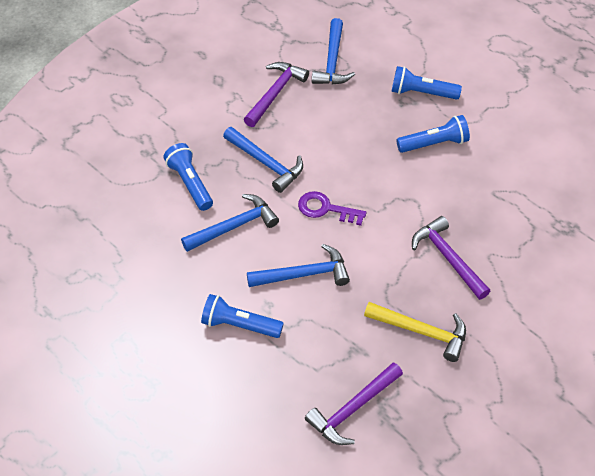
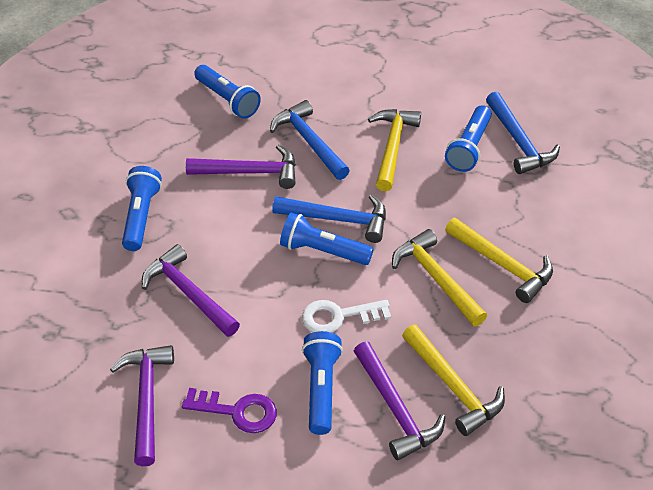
blue flashlight: 4 -> 5
blue hammer: 4 -> 3
purple hammer: 3 -> 4
white key: 0 -> 1
yellow hammer: 1 -> 4

